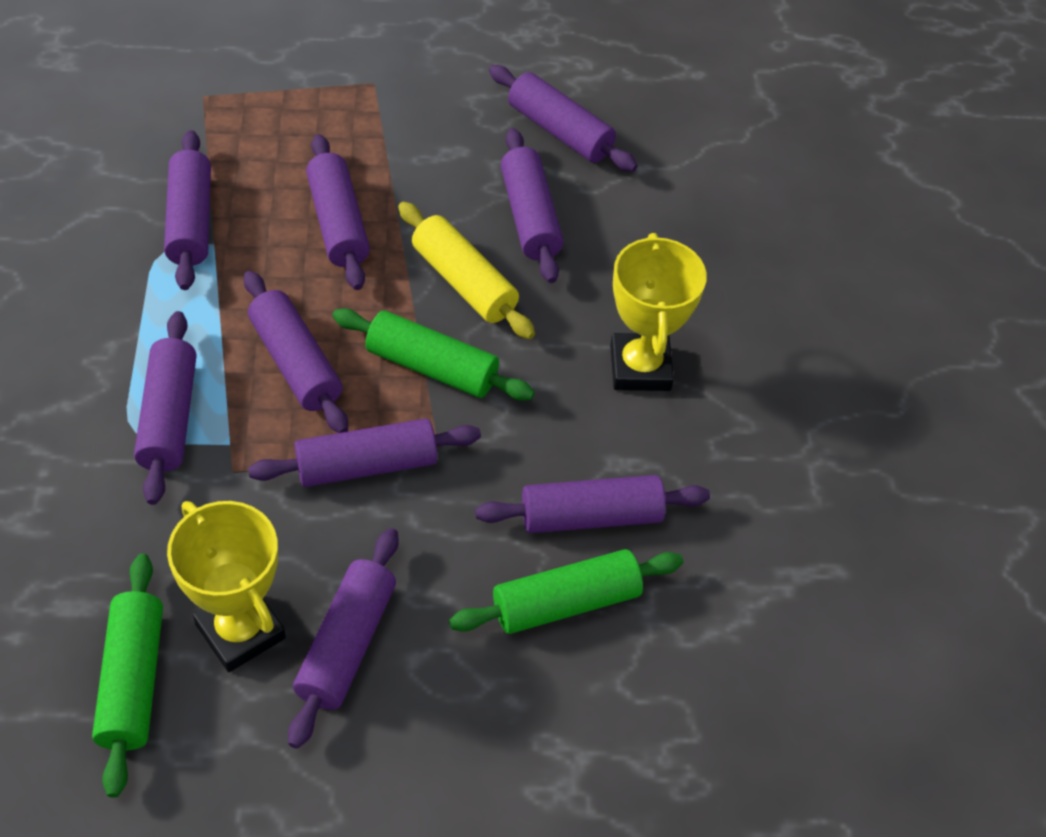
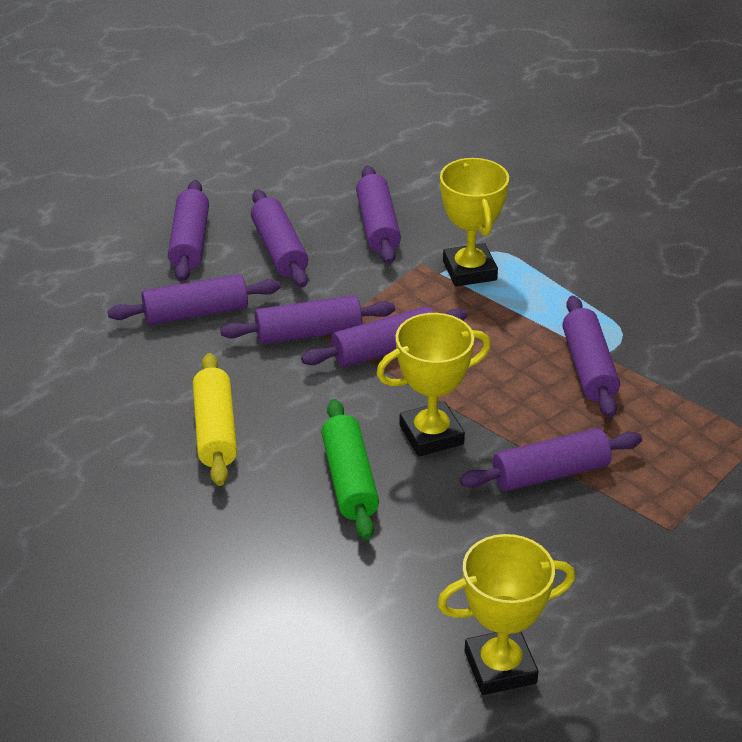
green rolling pin: 3 -> 1
purple rolling pin: 9 -> 8
yellow trophy: 2 -> 3

